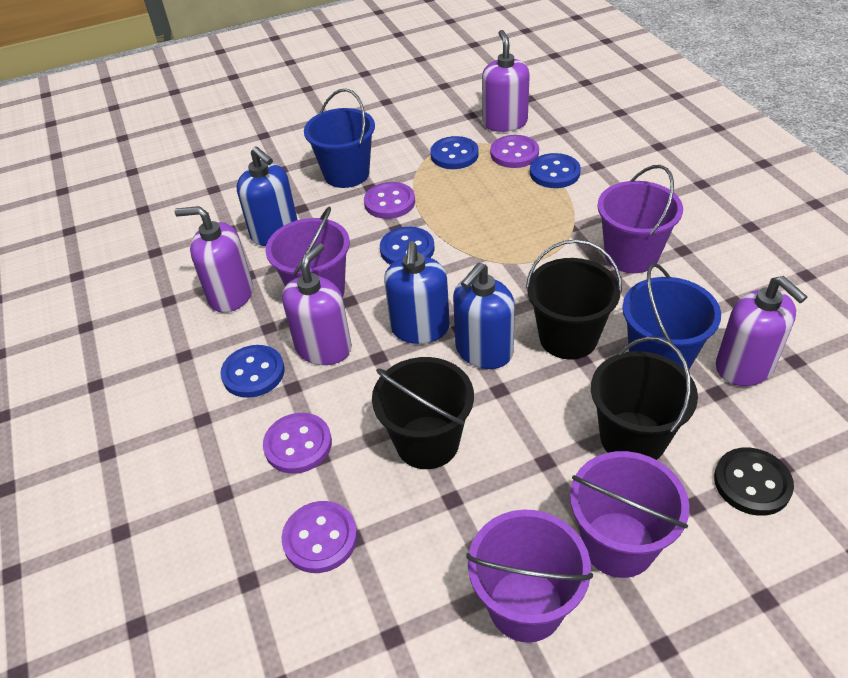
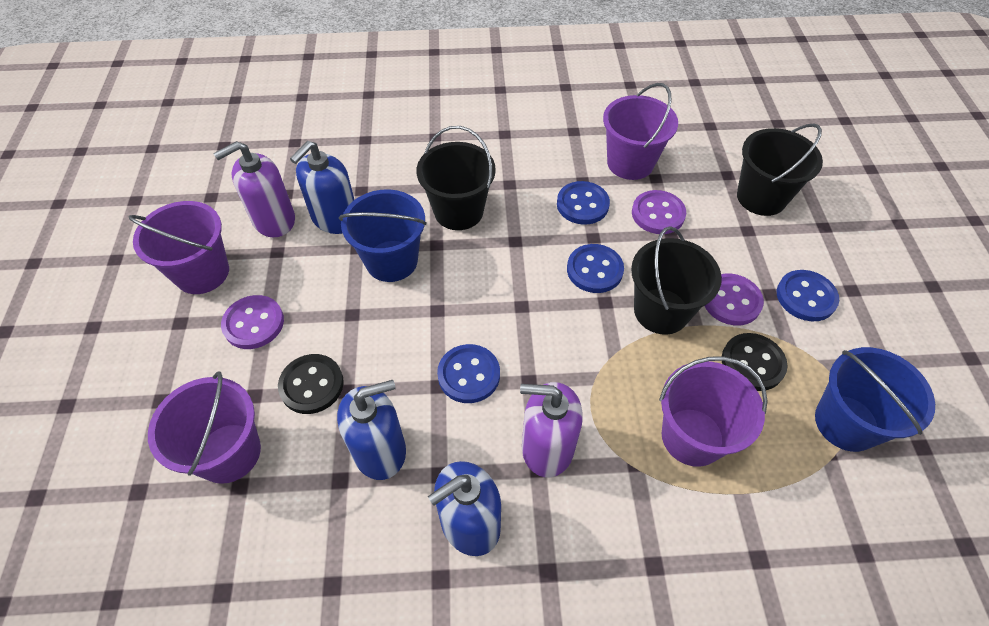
black button: 1 -> 2
purple button: 4 -> 3
purple soap dispenser: 4 -> 2

